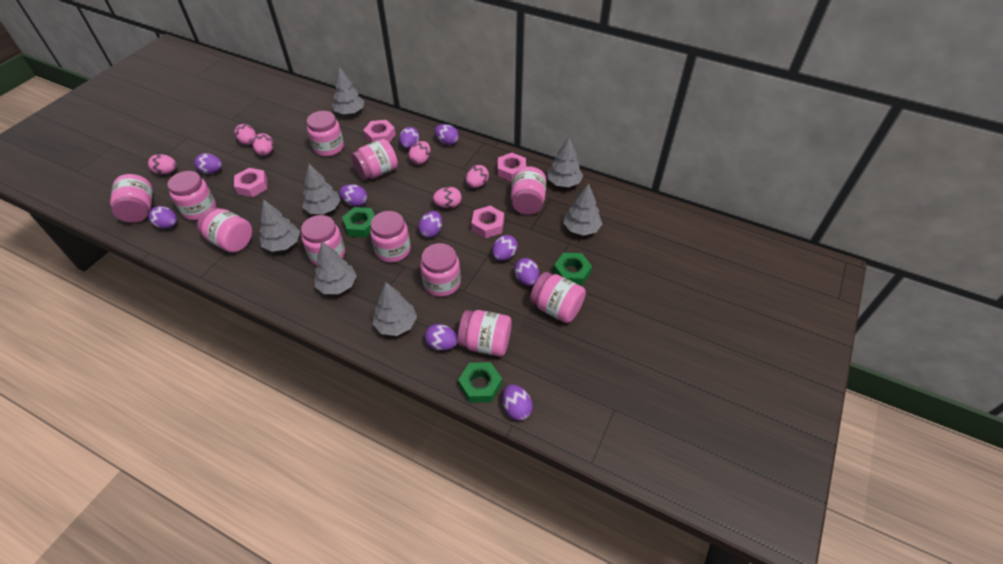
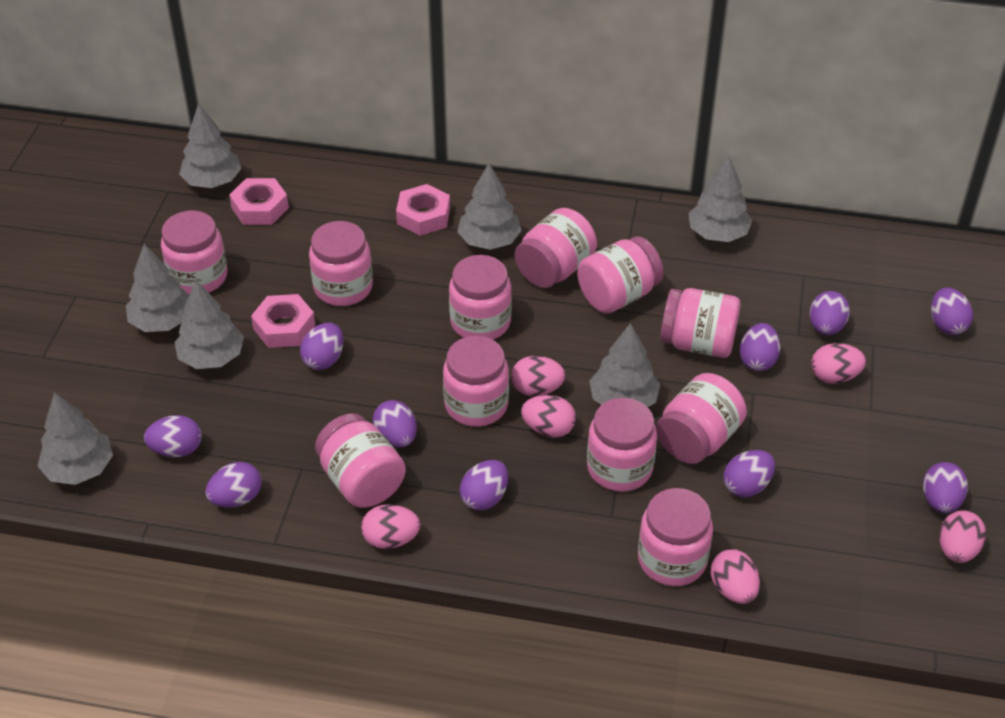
green nut: 3 -> 0
pink nut: 4 -> 3

